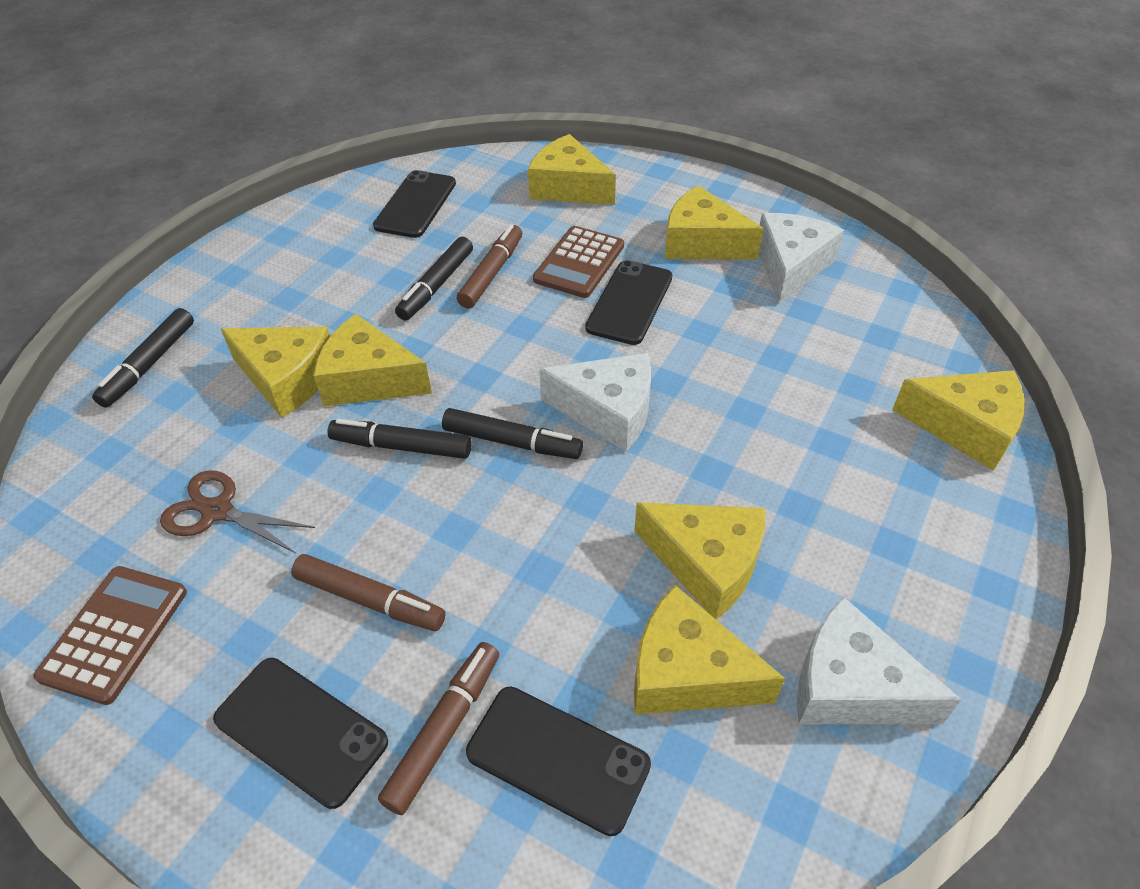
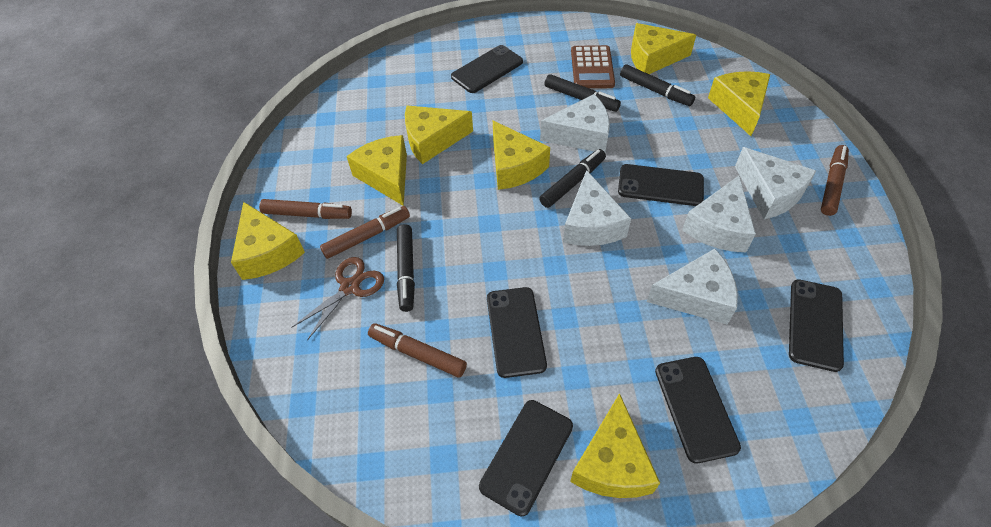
black phone: 4 -> 6
brown calculator: 2 -> 1
brown marker: 3 -> 4
white cheese: 3 -> 5

